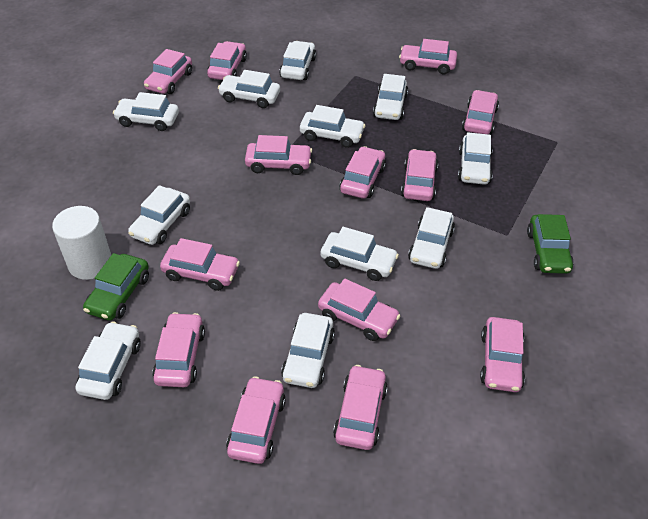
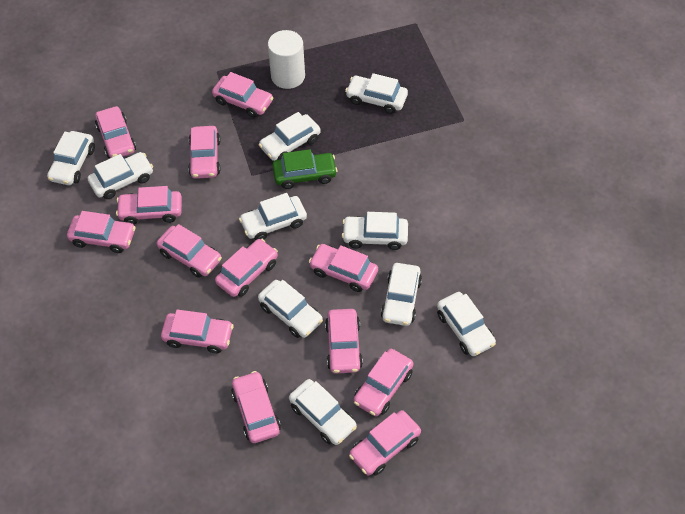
green car: 2 -> 1
white car: 11 -> 10

